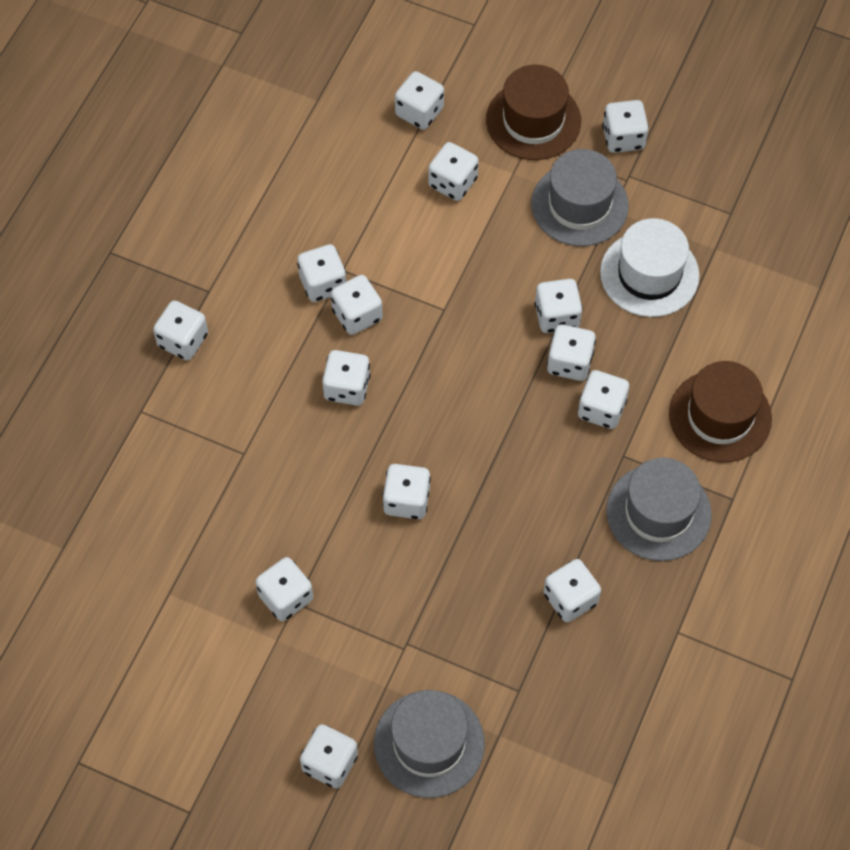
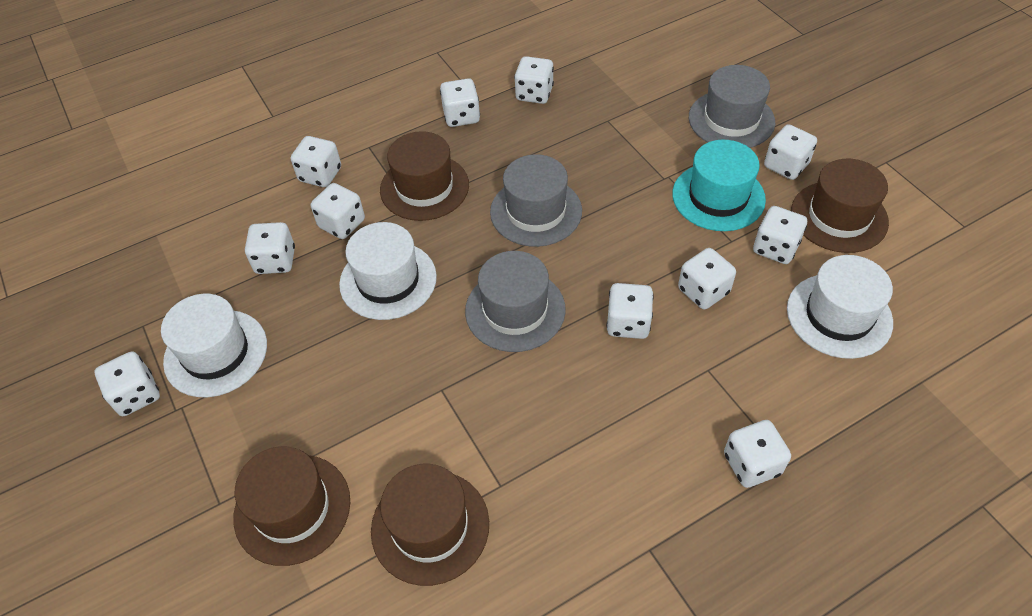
brown hat: 2 -> 4
turquoise hat: 0 -> 1
white dice: 14 -> 11
white hat: 1 -> 3

